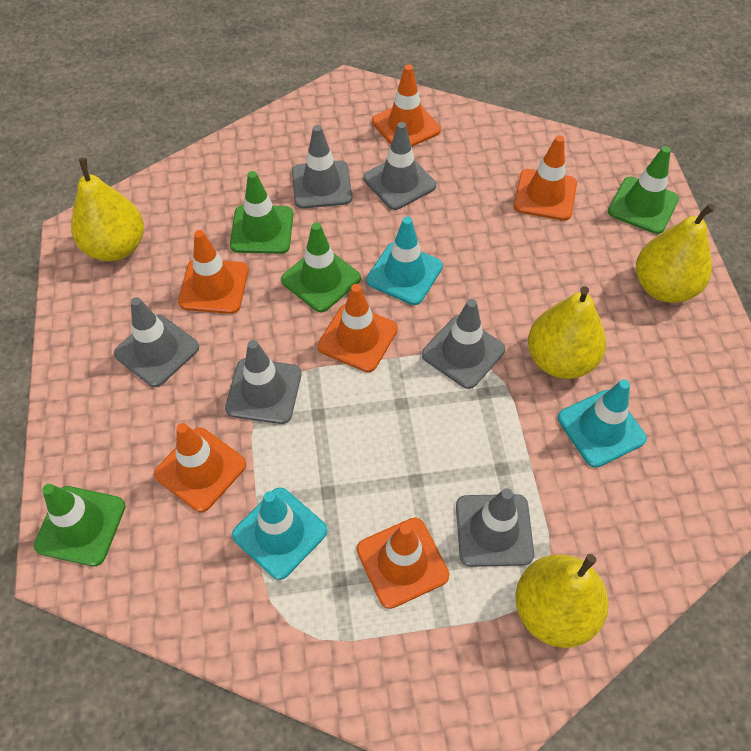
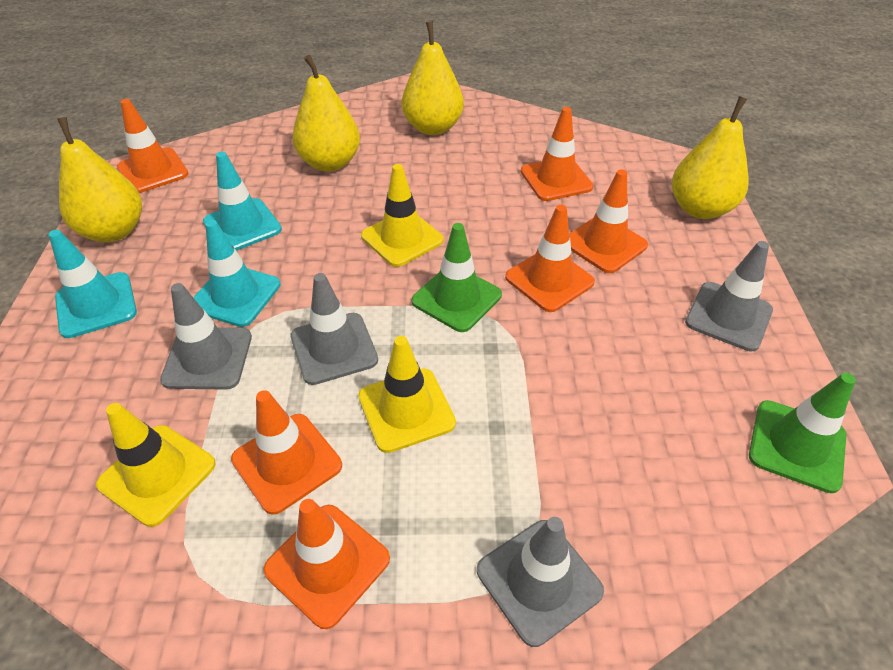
green traffic cone: 4 -> 2
grey traffic cone: 6 -> 4
yellow traffic cone: 0 -> 3

